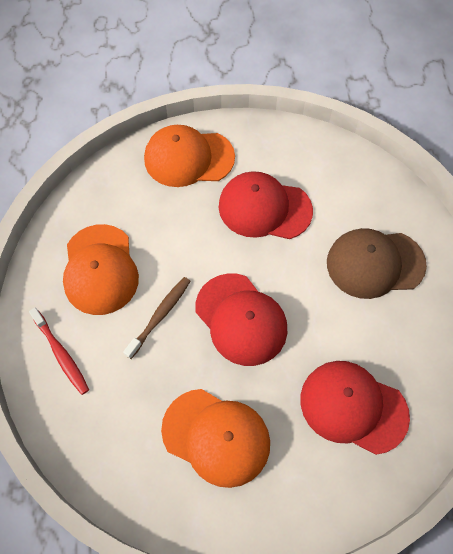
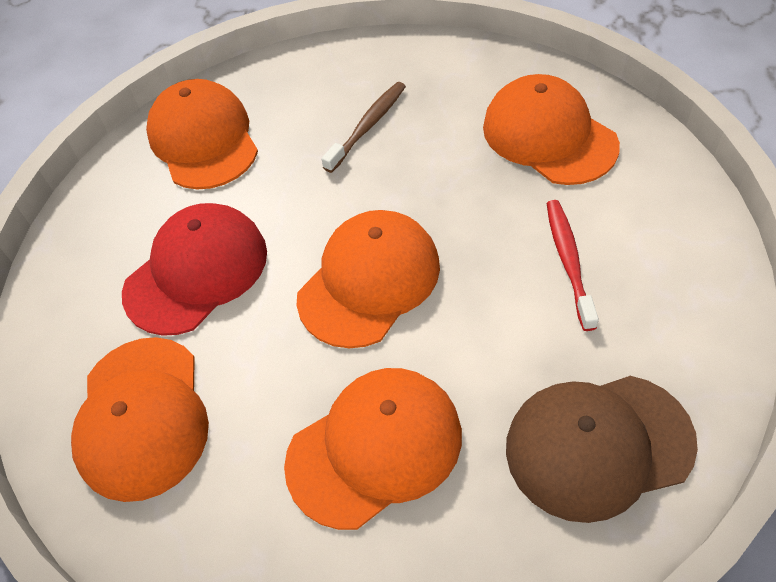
orange cap: 3 -> 5
red cap: 3 -> 1

